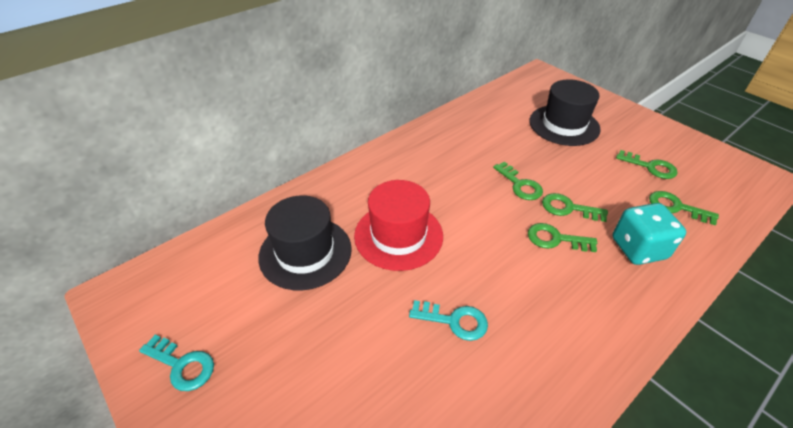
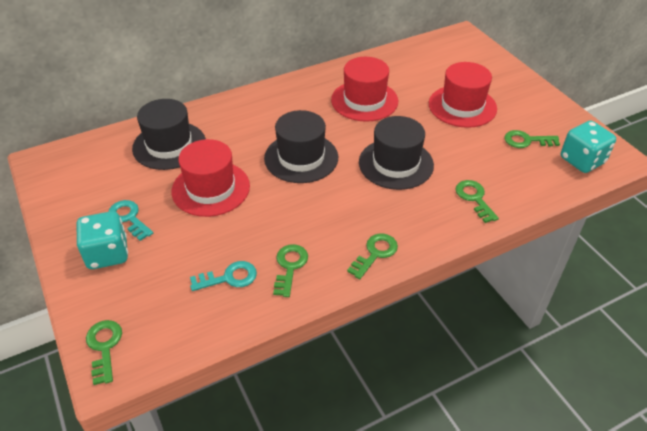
black hat: 2 -> 3
red hat: 1 -> 3
turquoise dice: 1 -> 2

